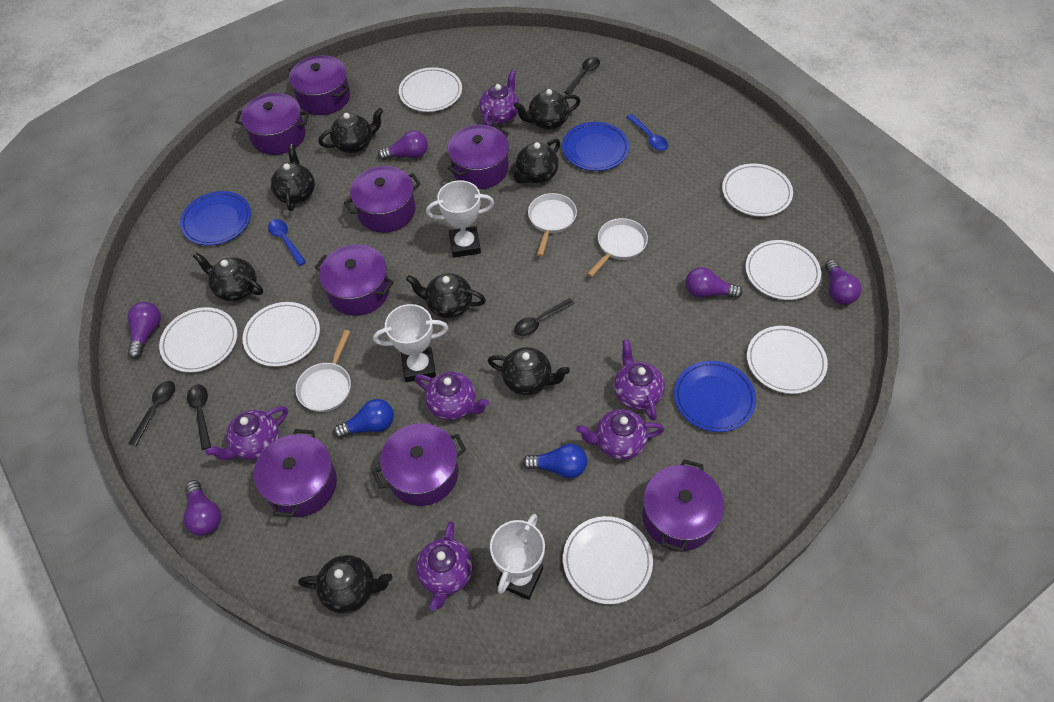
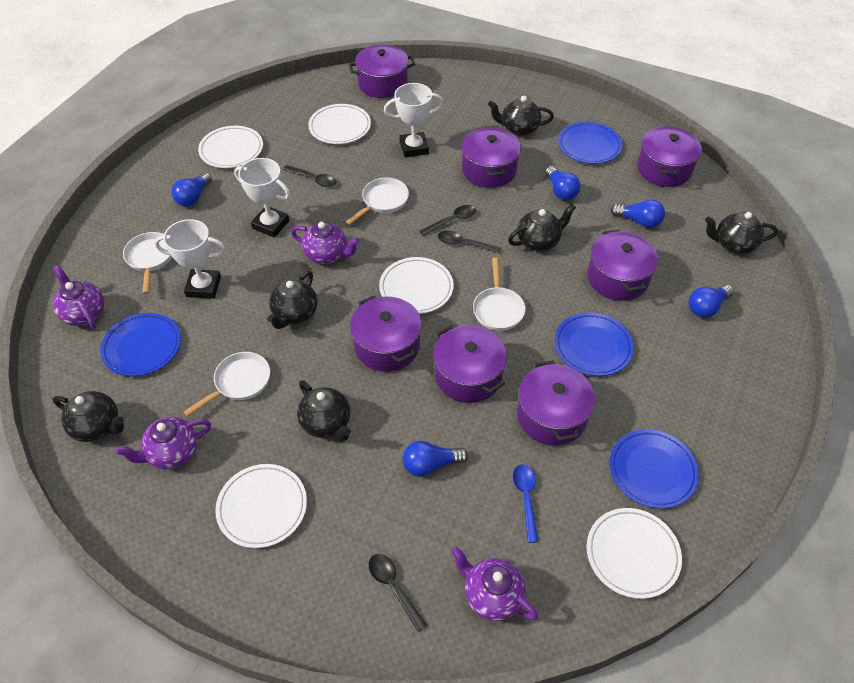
black teapot: 8 -> 6
blue light bulb: 2 -> 5
blue plate: 3 -> 4
blue spoon: 2 -> 1
purple light bulb: 5 -> 0
purple pot: 8 -> 7
purple teapot: 6 -> 4
white pan: 3 -> 4
white plate: 7 -> 5

